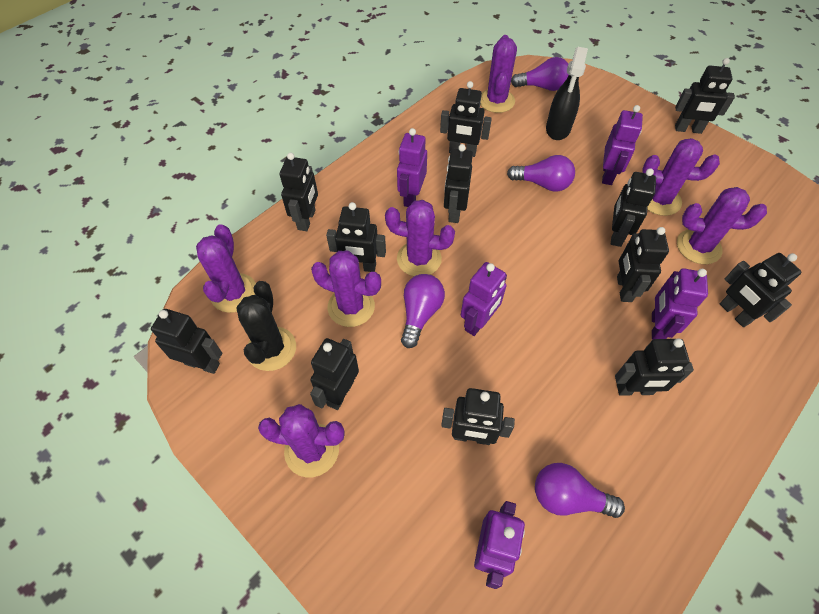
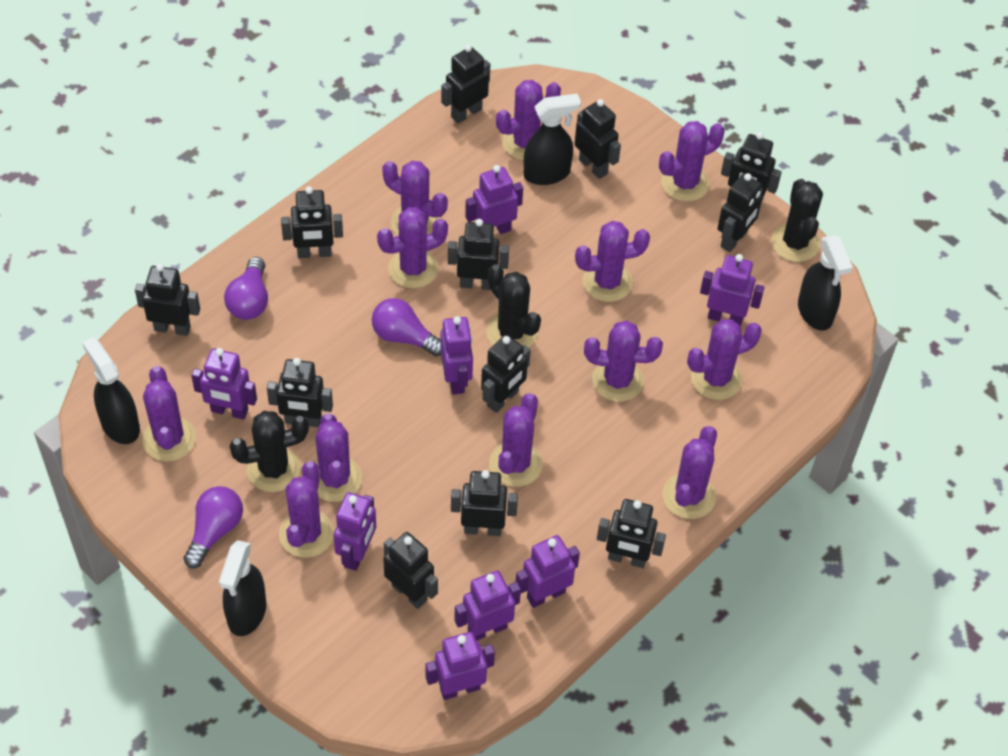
black cactus: 1 -> 3
black spray bottle: 1 -> 4
purple cactus: 7 -> 12
purple light bulb: 4 -> 3
purple robot: 5 -> 8

